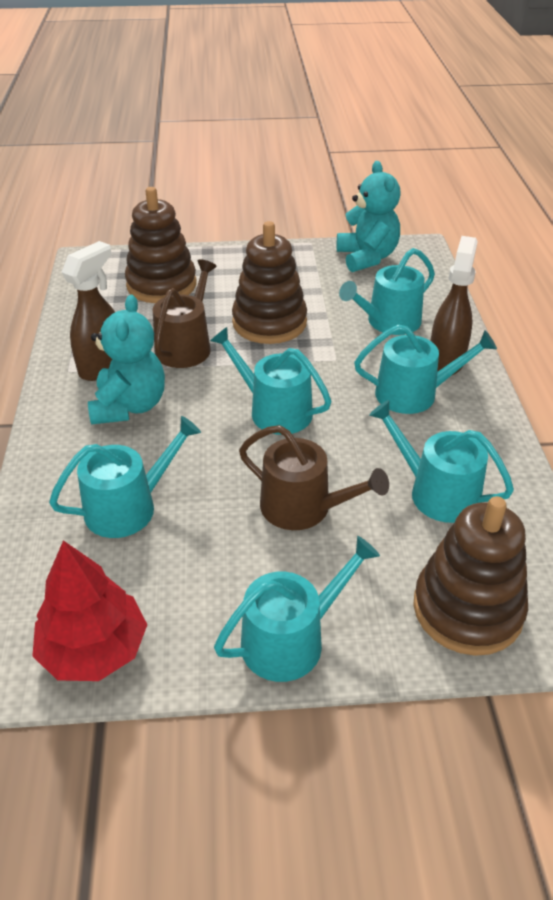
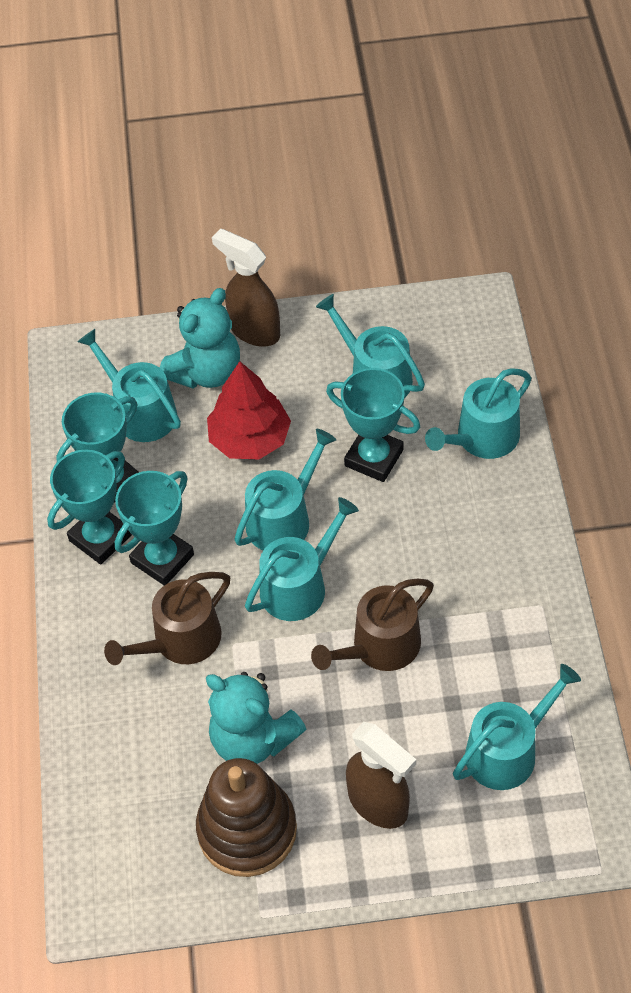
brown stacking toy: 3 -> 1
turquoise trophy: 0 -> 4

